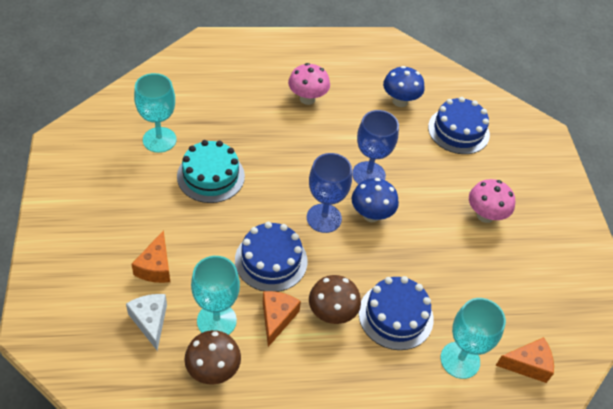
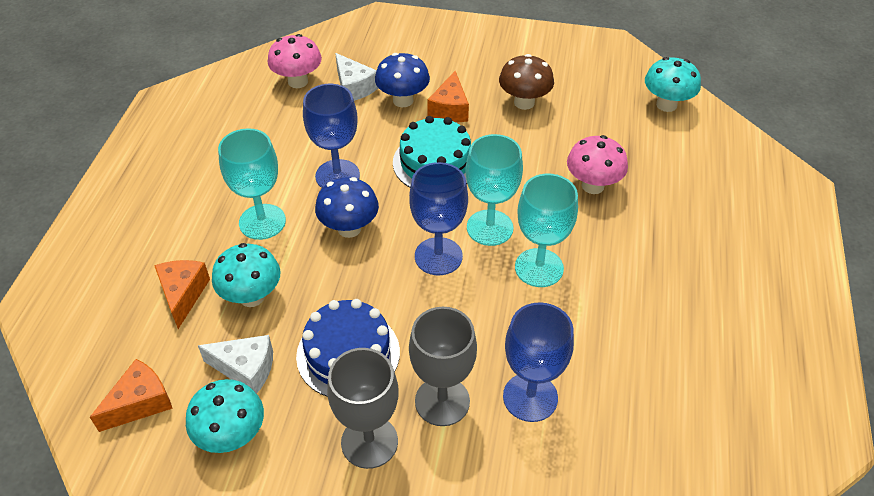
blue cake: 3 -> 1
blue goblet: 2 -> 3
brown mushroom: 2 -> 1
grey goblet: 0 -> 2
turquoise mushroom: 0 -> 3
white cheese: 1 -> 2

